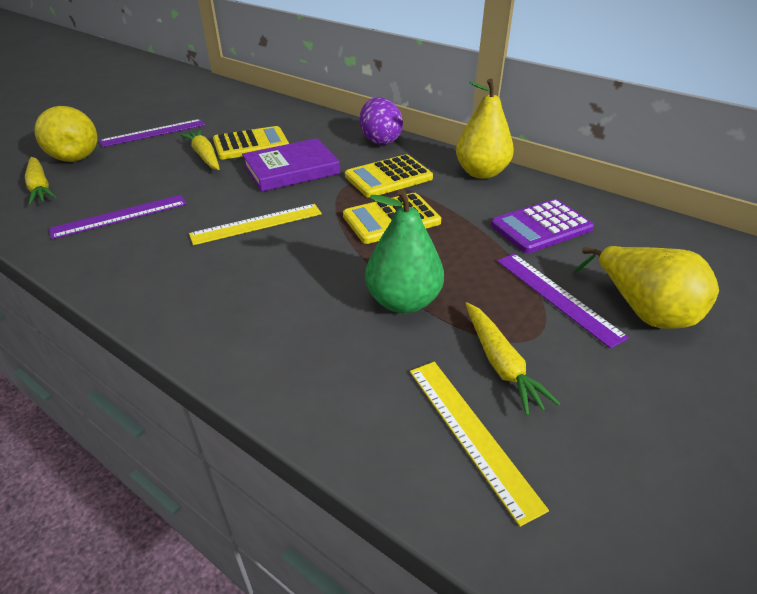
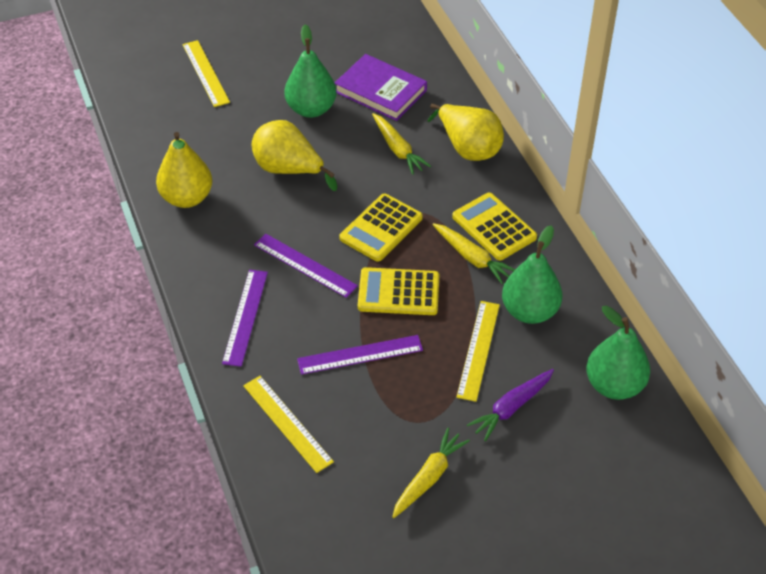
green pear: 1 -> 3
purple calculator: 1 -> 0
purple carrot: 0 -> 1
purple egg: 1 -> 0
yellow ruler: 2 -> 3

